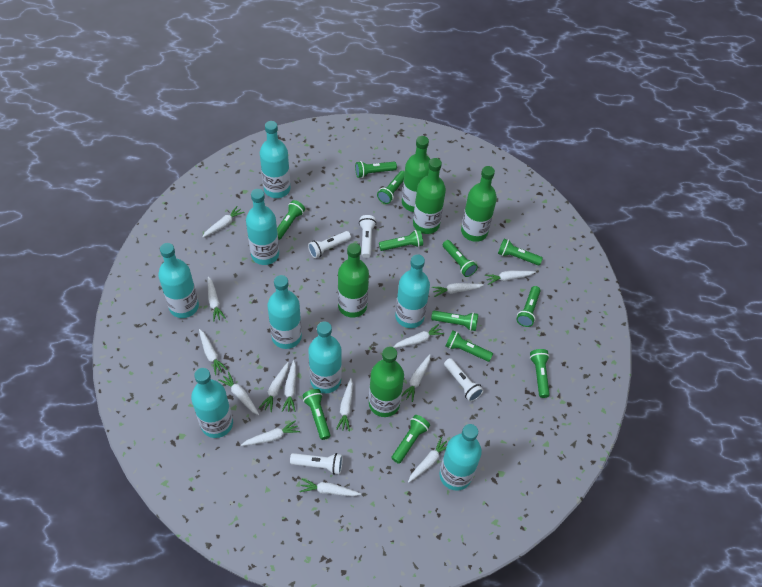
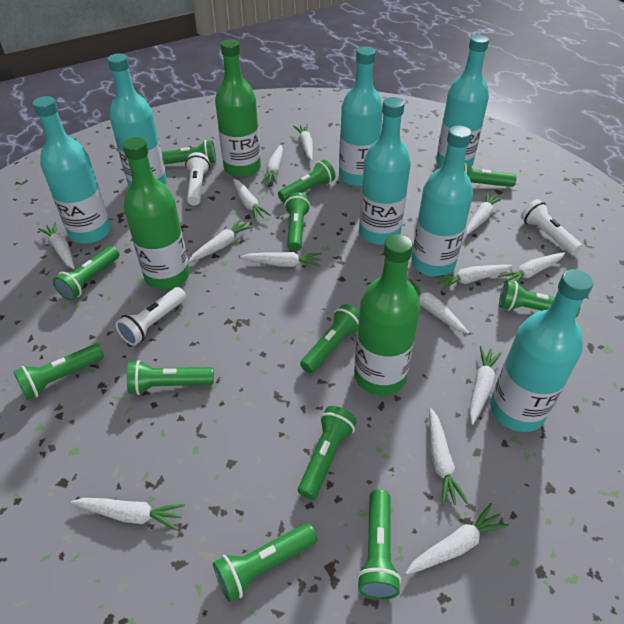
green bottle: 5 -> 3
turquoise bottle: 8 -> 7
white flashlight: 4 -> 3

